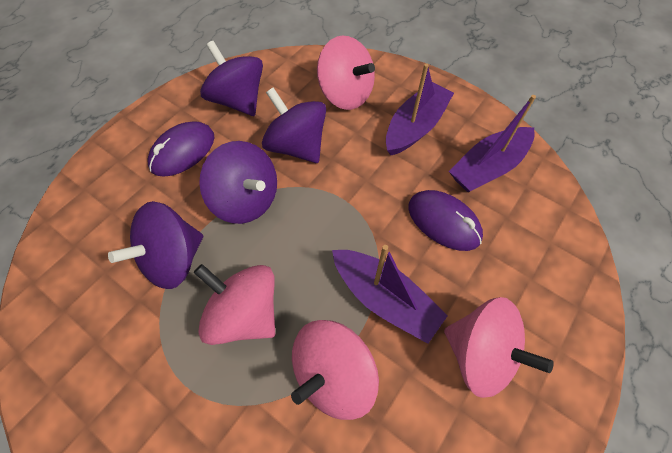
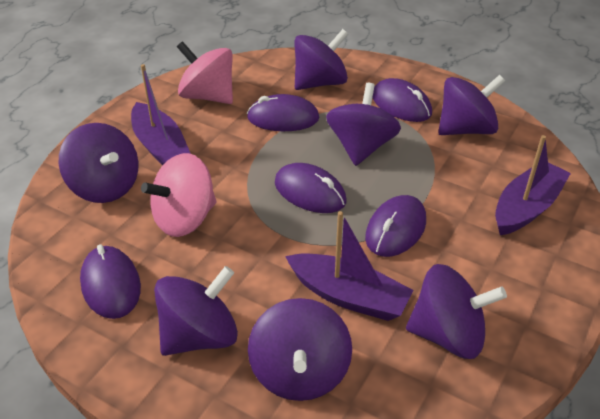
pink spinning top: 4 -> 2
purple mouse: 2 -> 5
purple spinning top: 4 -> 7

